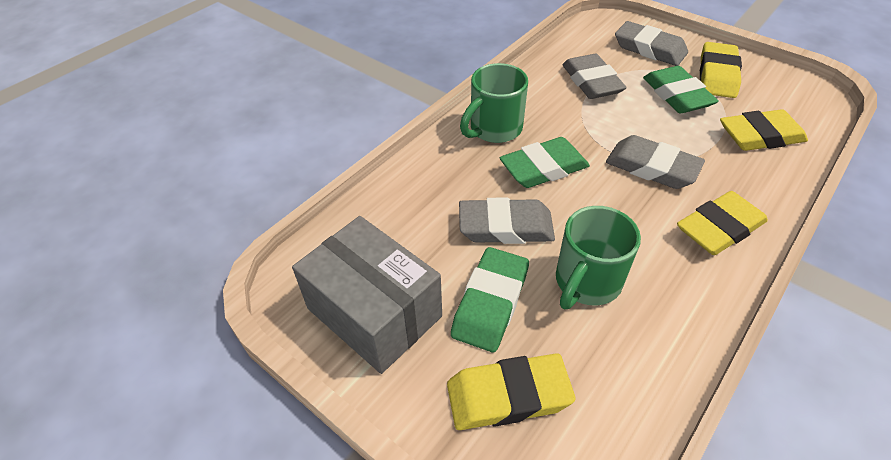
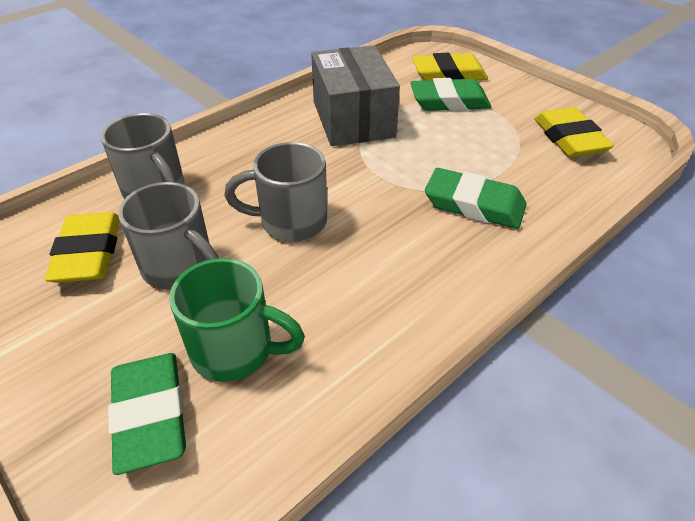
green mug: 2 -> 1
grey eraser: 4 -> 0
grey mug: 0 -> 3
yellow eraser: 4 -> 3

